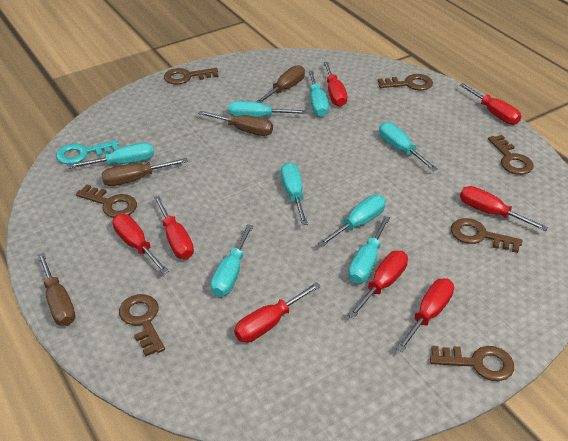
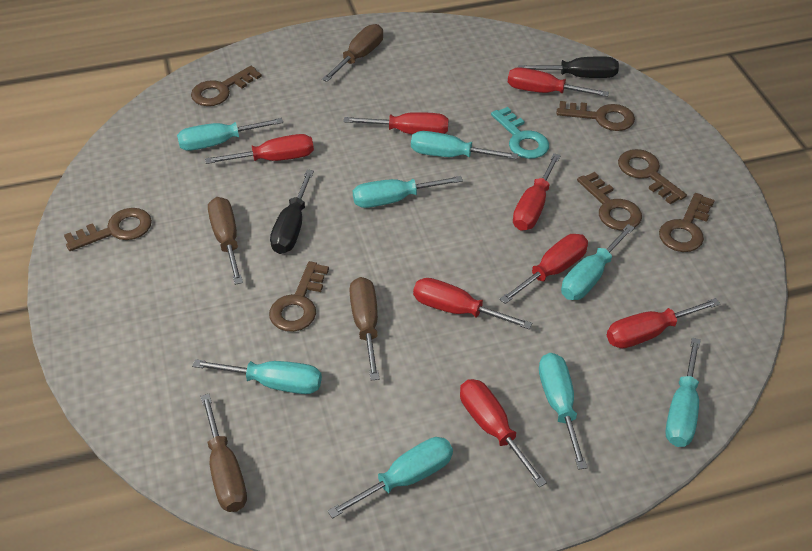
black screwdriver: 0 -> 2

